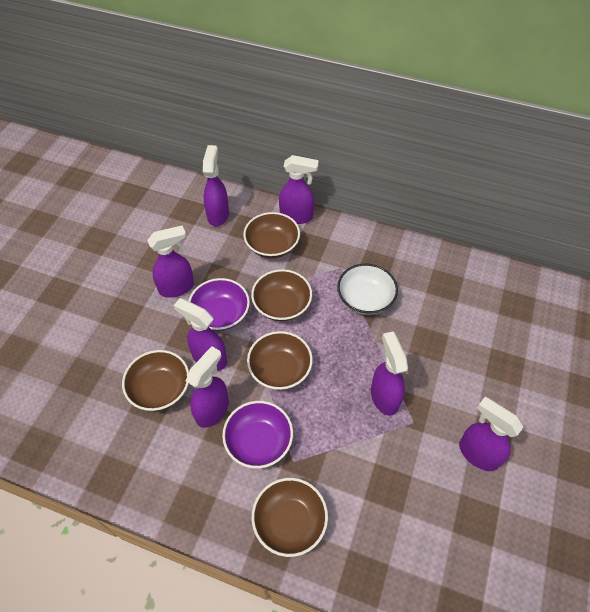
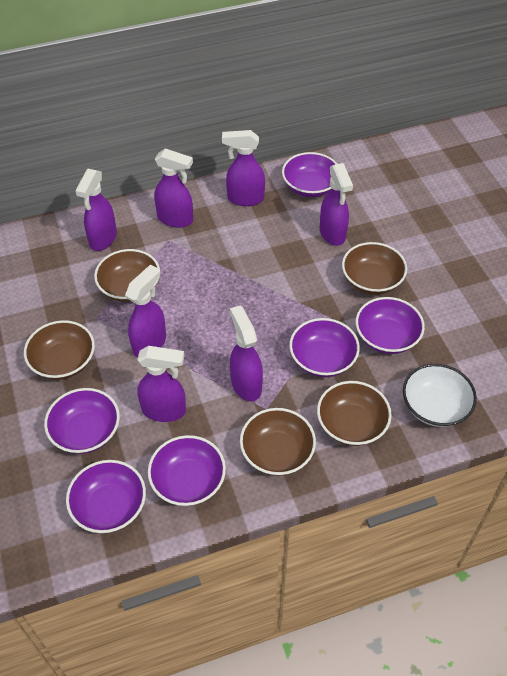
purple bowl: 2 -> 6

